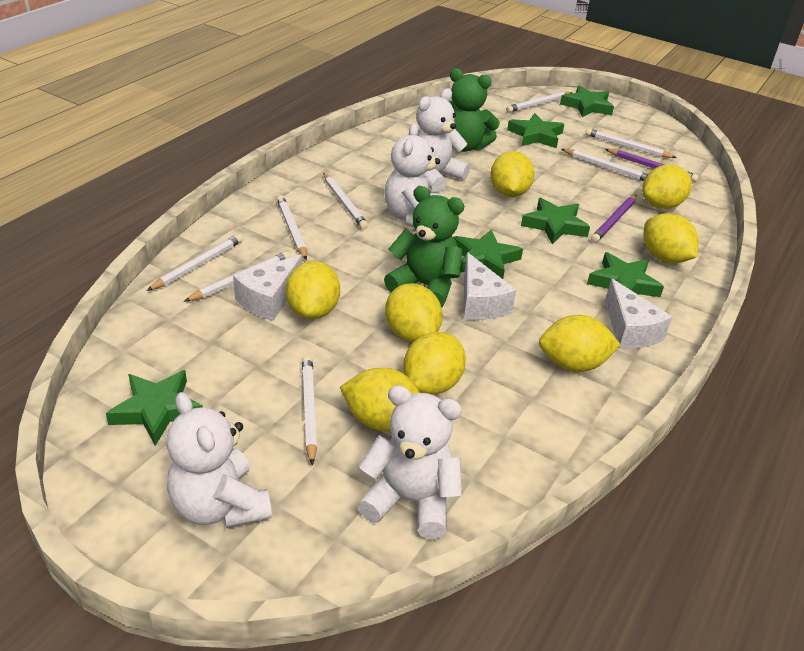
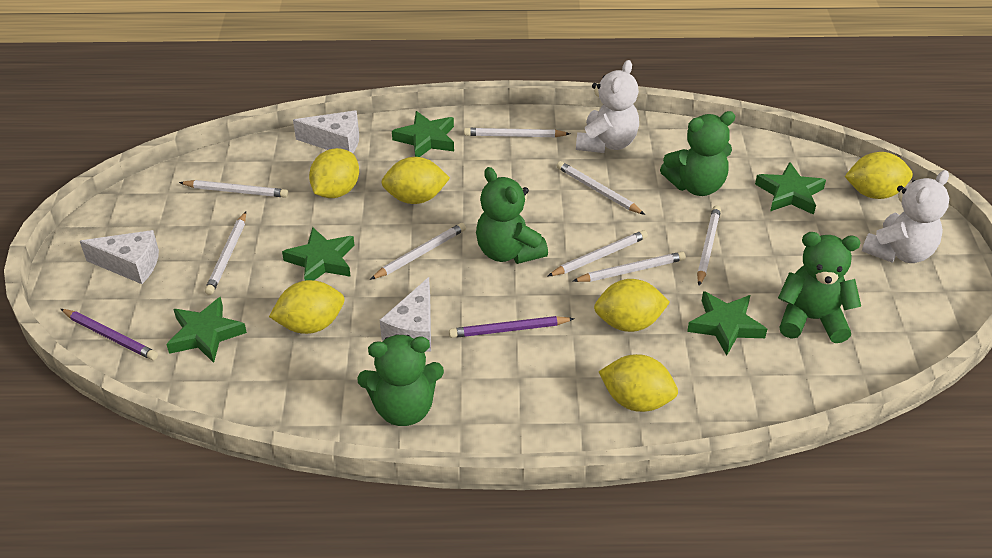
green star: 6 -> 5
green teddy bear: 2 -> 4
white teddy bear: 4 -> 2
yellow lemon: 8 -> 6

